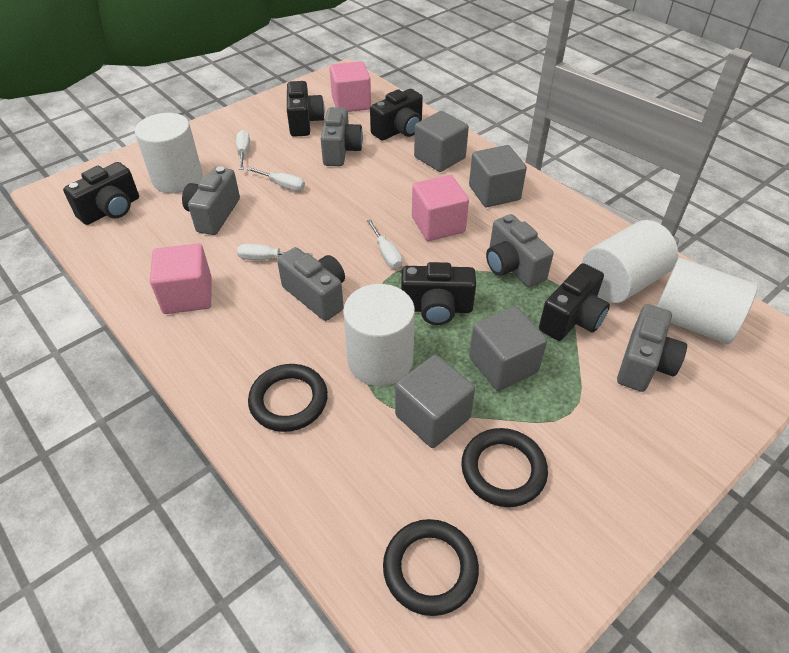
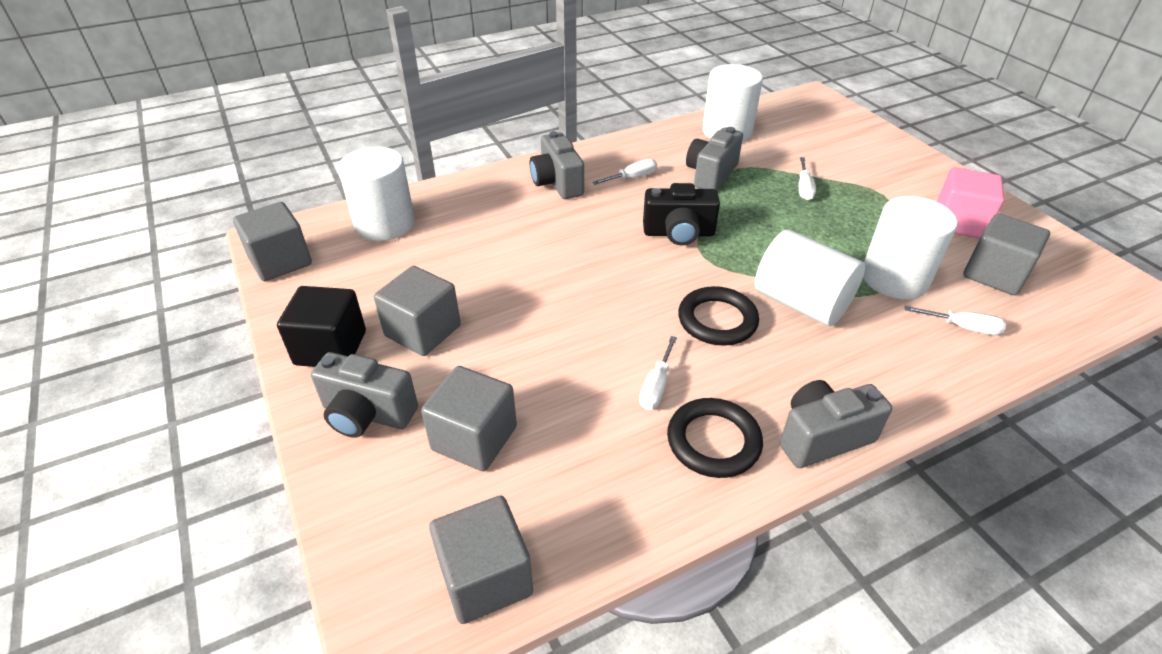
black camera: 5 -> 1
black cube: 0 -> 1
black ring: 3 -> 2
grey camera: 5 -> 4
grey cube: 4 -> 5
pink cube: 3 -> 1

